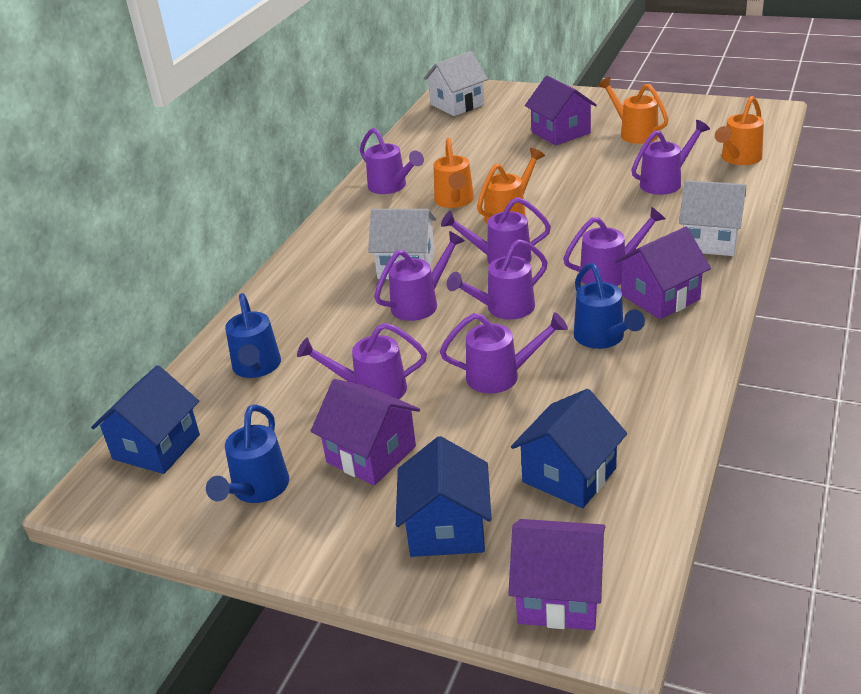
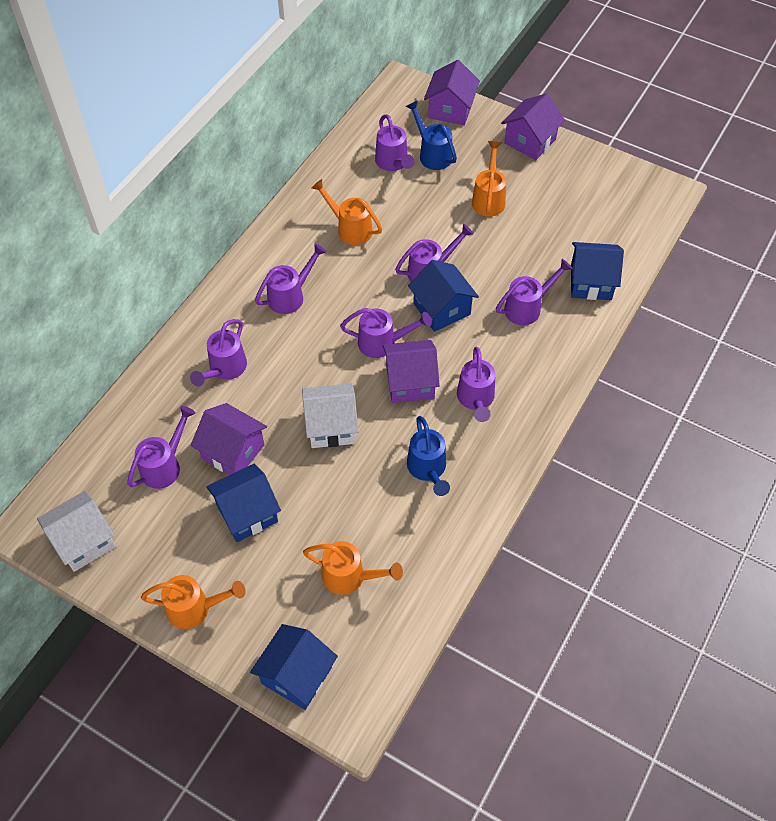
blue house: 3 -> 4
blue watering can: 3 -> 2
white house: 3 -> 2

